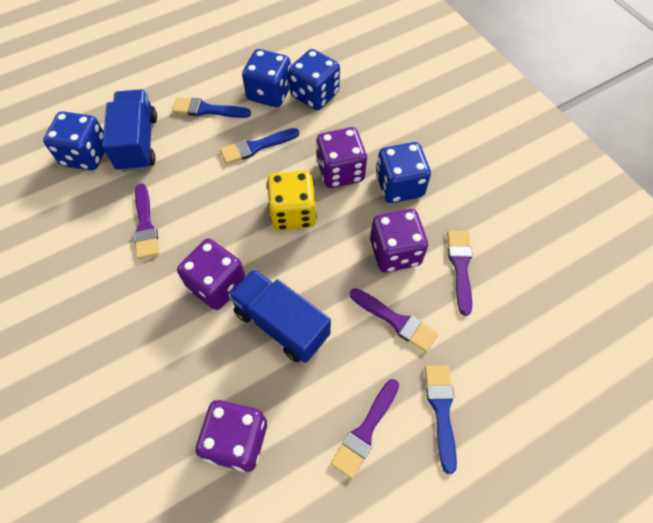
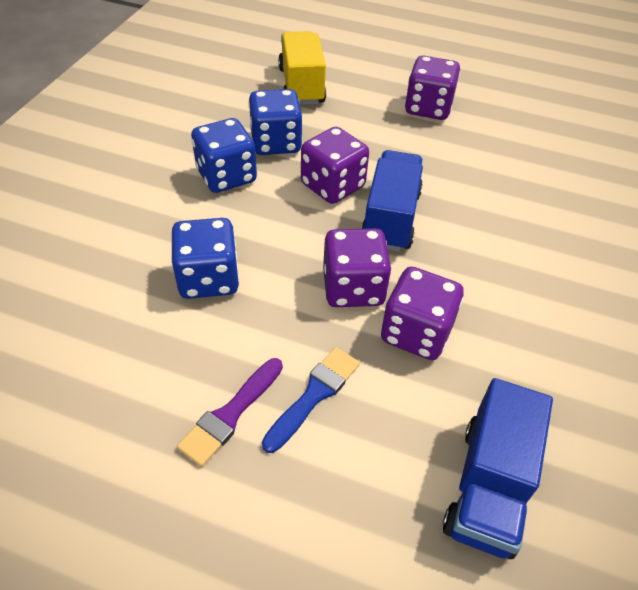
blue brush: 3 -> 1
blue dice: 4 -> 3
purple brush: 4 -> 1
yellow dice: 1 -> 0
yellow truck: 0 -> 1

